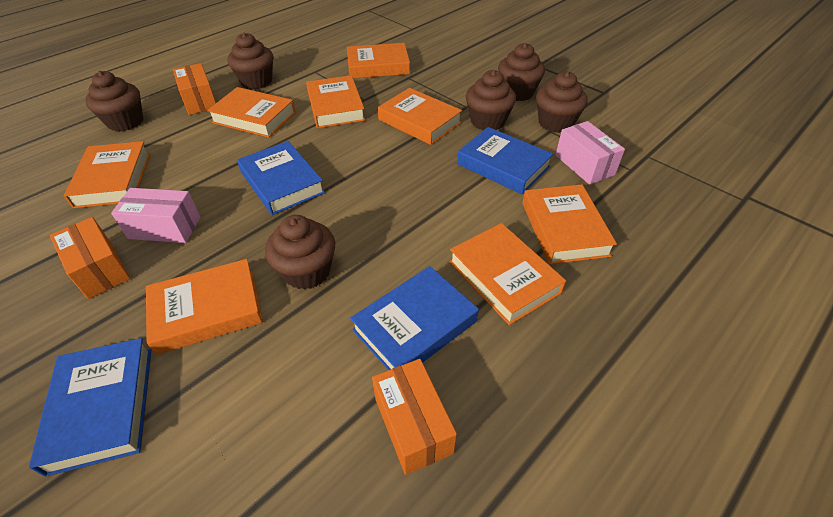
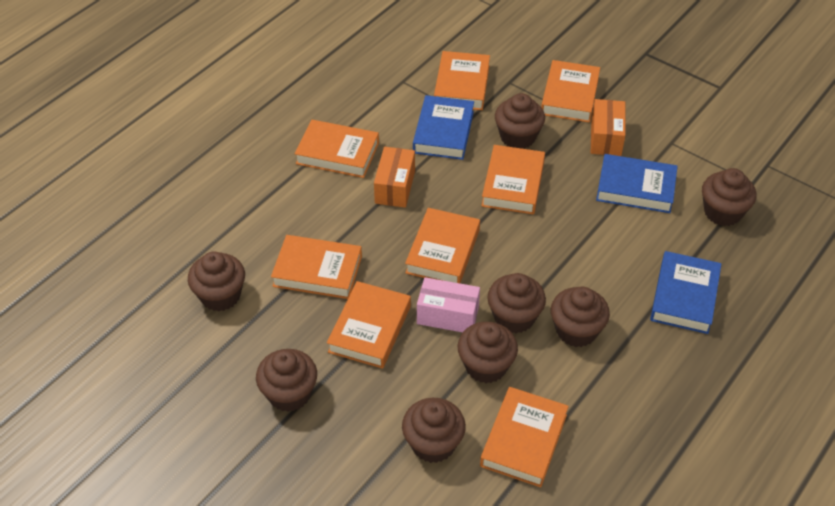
blue book: 4 -> 3
brown cupcake: 6 -> 8
orange box: 3 -> 2
pink box: 2 -> 1

